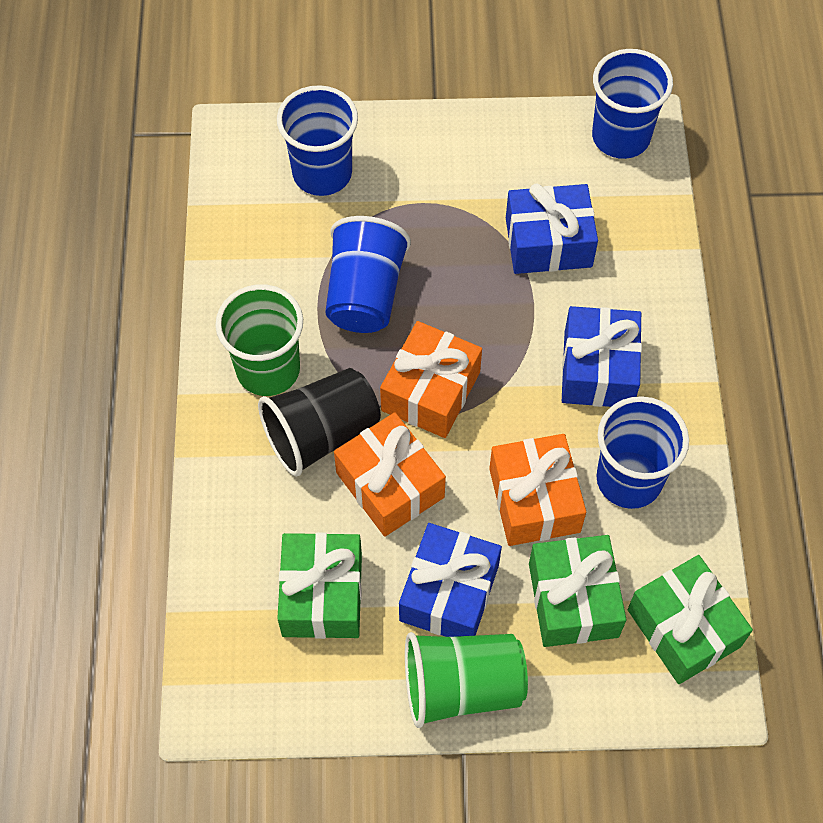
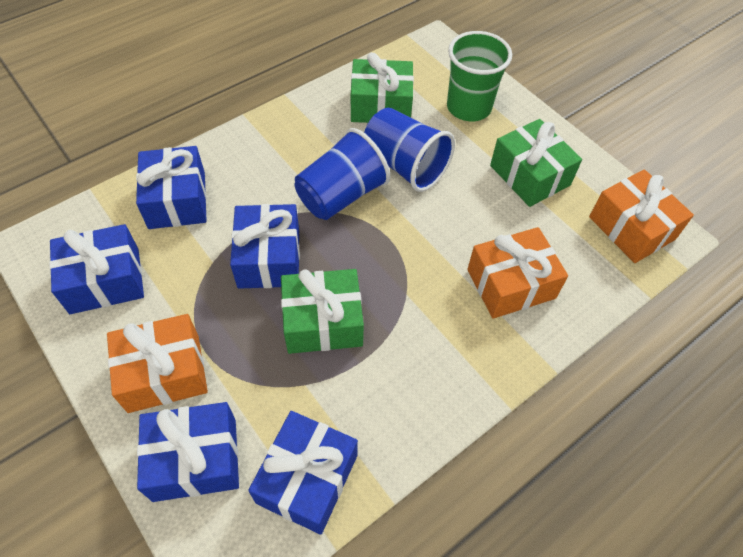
black cup: 1 -> 0
blue cup: 4 -> 2
blue gift: 3 -> 5
green cup: 2 -> 1

